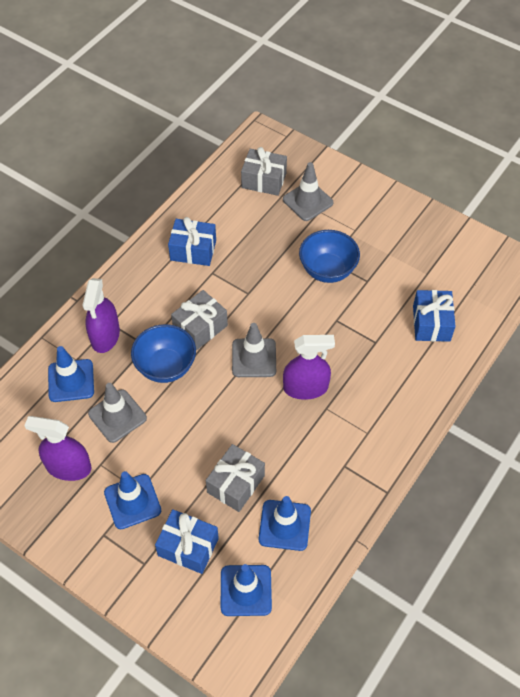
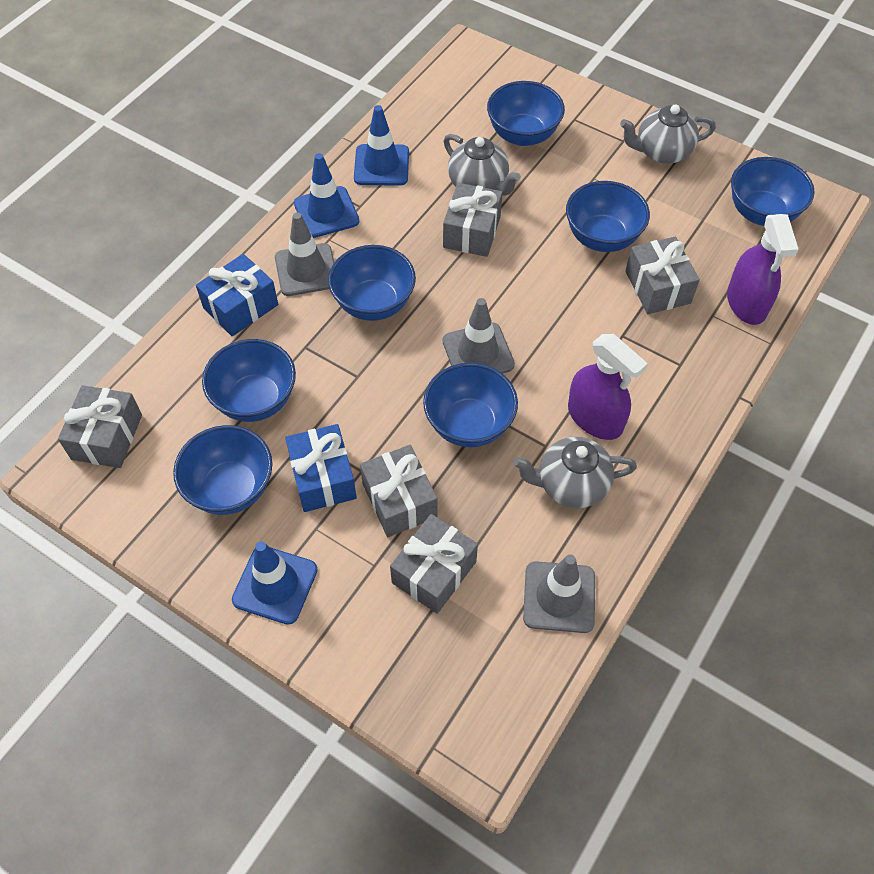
blue bowl: 2 -> 7
blue gift: 3 -> 2
blue traffic cone: 4 -> 3
grey gift: 3 -> 5
grey teapot: 0 -> 3
purple spray bottle: 3 -> 2

